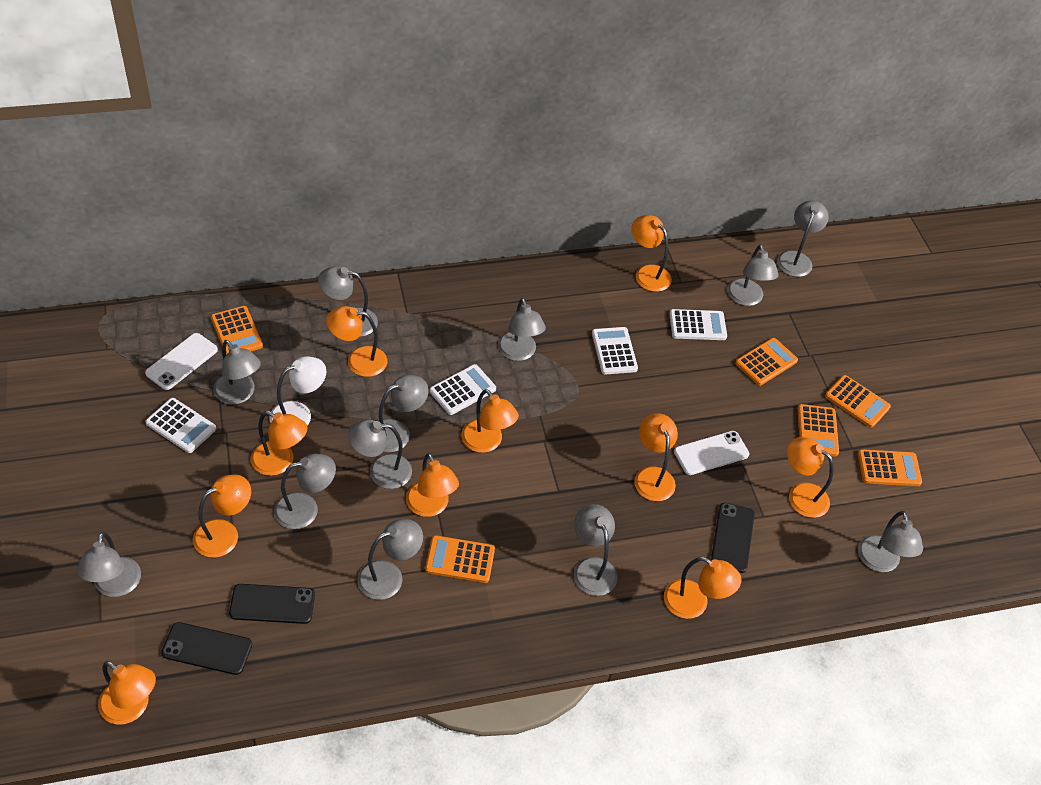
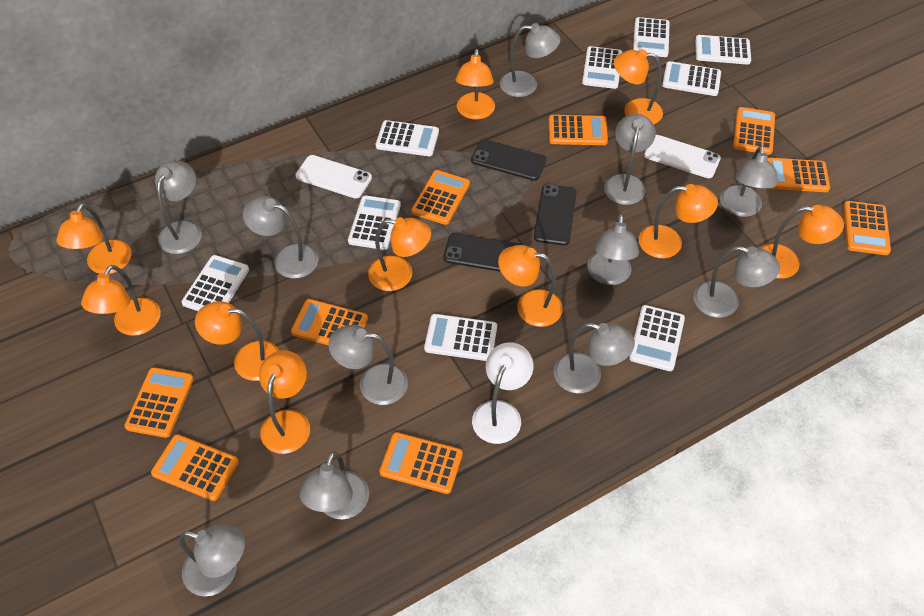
grey lamp: 12 -> 11
orange calculator: 6 -> 9
white calculator: 4 -> 9

